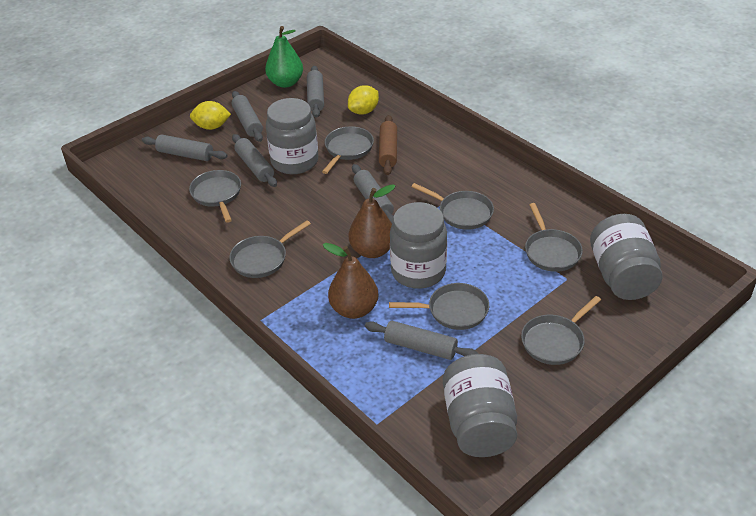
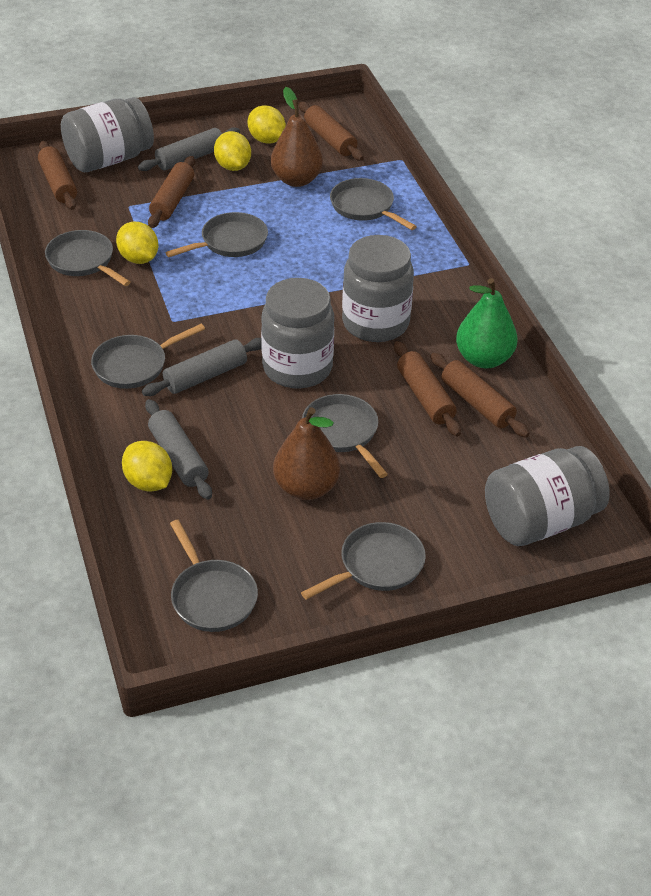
brown rolling pin: 1 -> 5
grey rolling pin: 6 -> 3
yellow lemon: 2 -> 4

